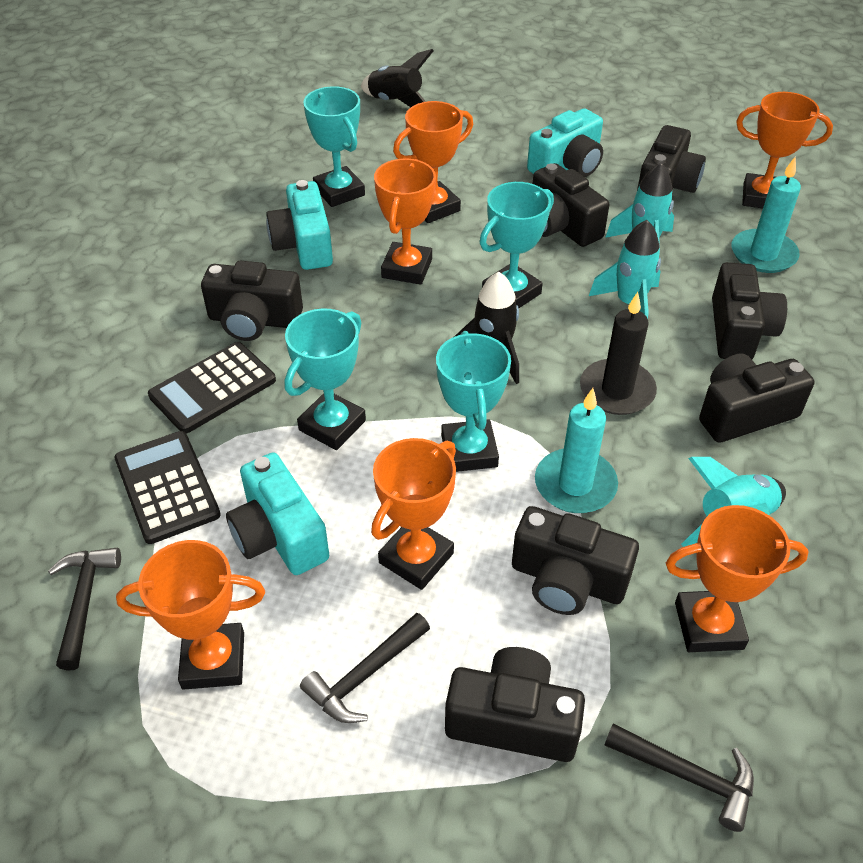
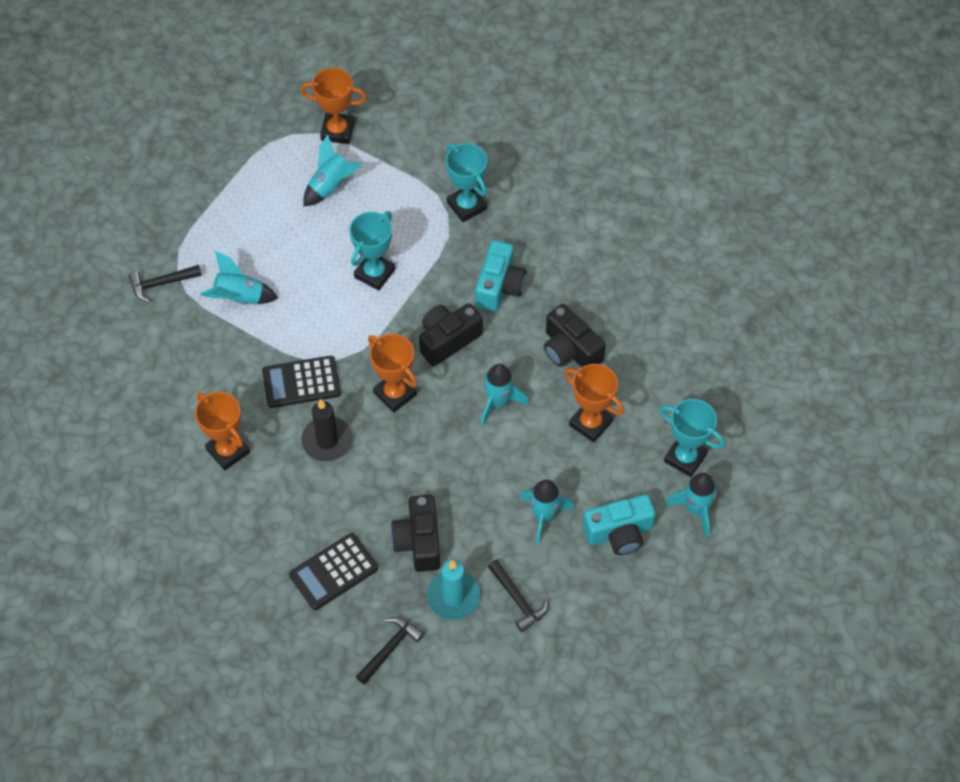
black camera: 7 -> 3
black rocket: 2 -> 0
orange trophy: 6 -> 4
turquoise camera: 3 -> 2
turquoise candle: 2 -> 1
turquoise rocket: 3 -> 5
turquoise trophy: 4 -> 3

